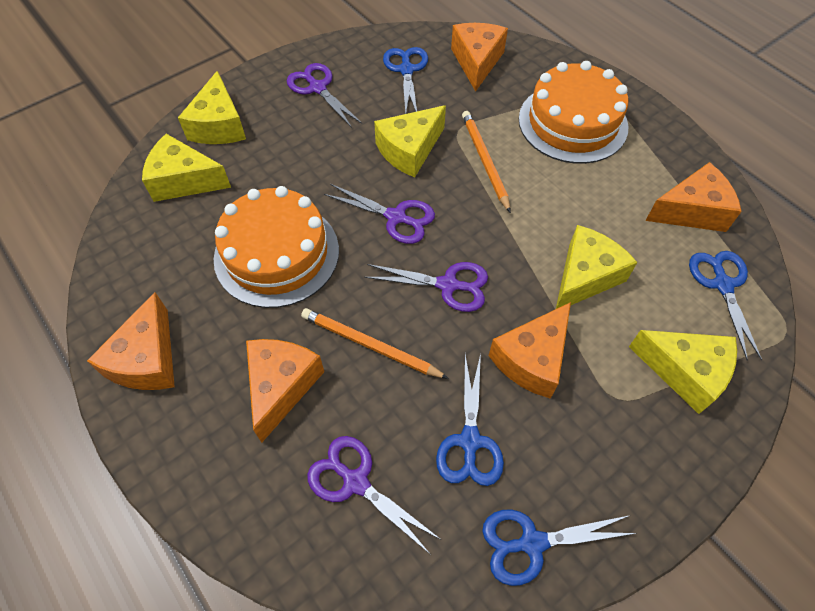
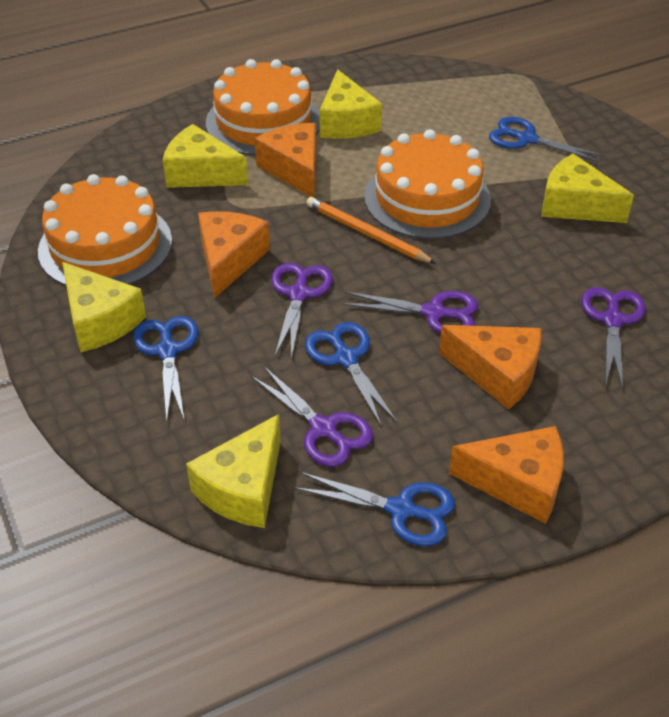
orange cake: 2 -> 3
orange cheese: 5 -> 4
orange pencil: 2 -> 1

